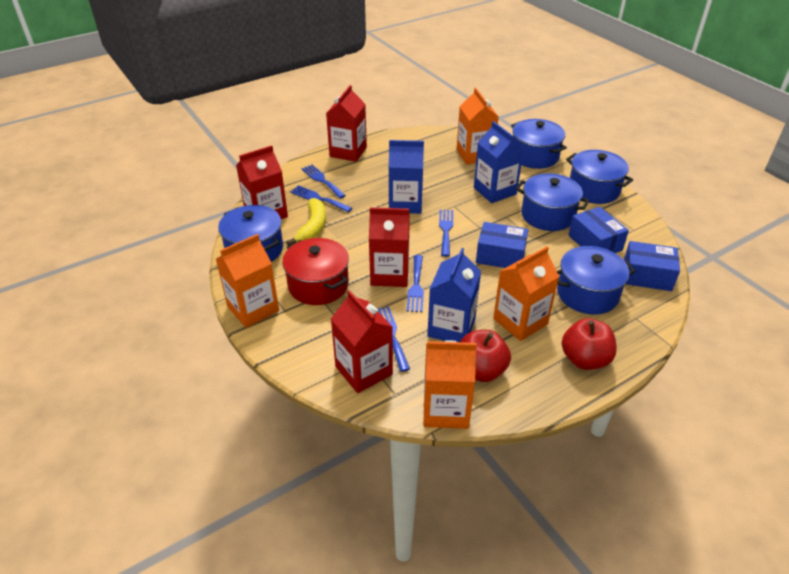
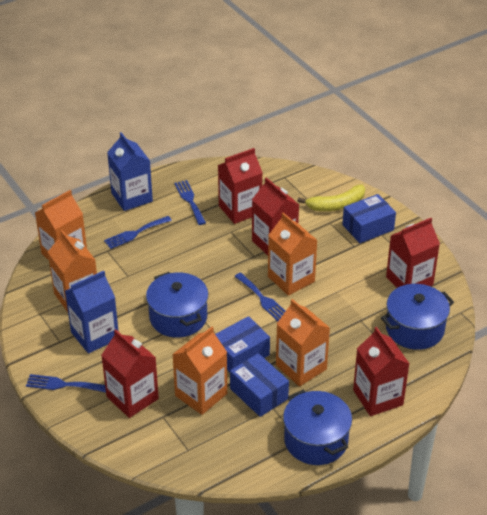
blue carton: 3 -> 2
blue fork: 5 -> 4
blue pot: 5 -> 3
orange carton: 4 -> 5
red apple: 2 -> 0
red carton: 4 -> 5
red pot: 1 -> 0

